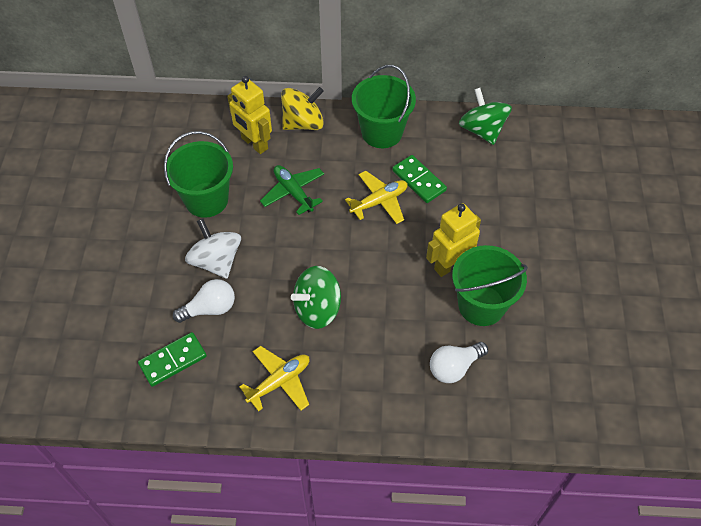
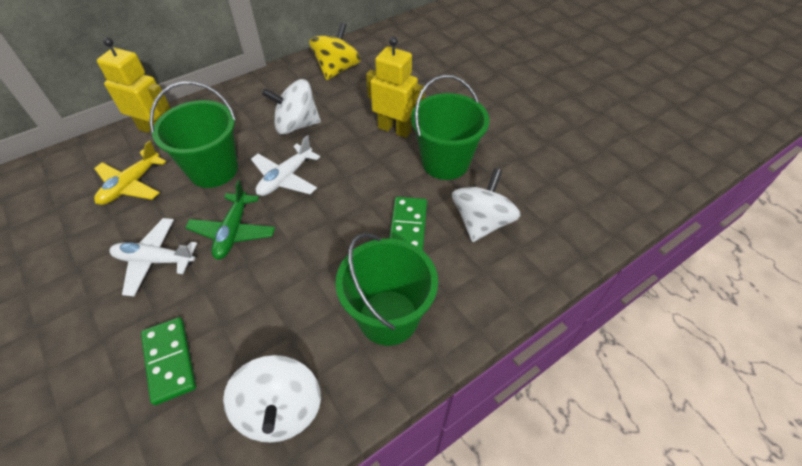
green spinning top: 2 -> 0
white light bulb: 2 -> 0
white plane: 0 -> 2
white spinning top: 1 -> 3
yellow plane: 2 -> 1

